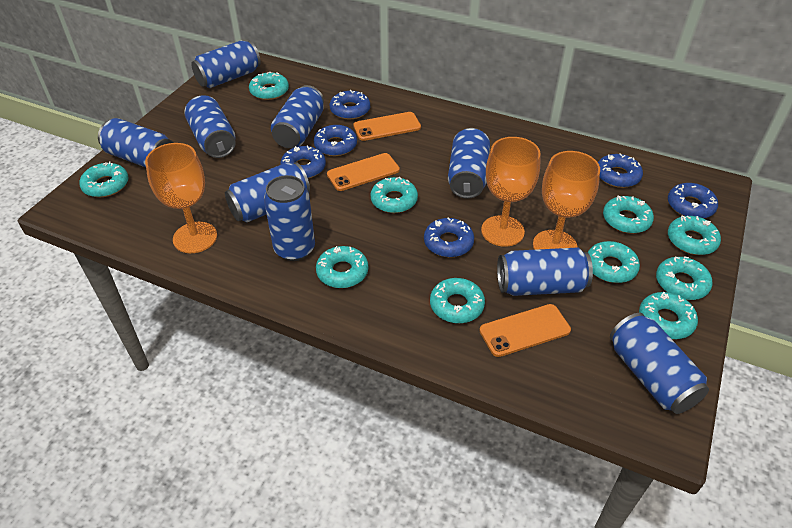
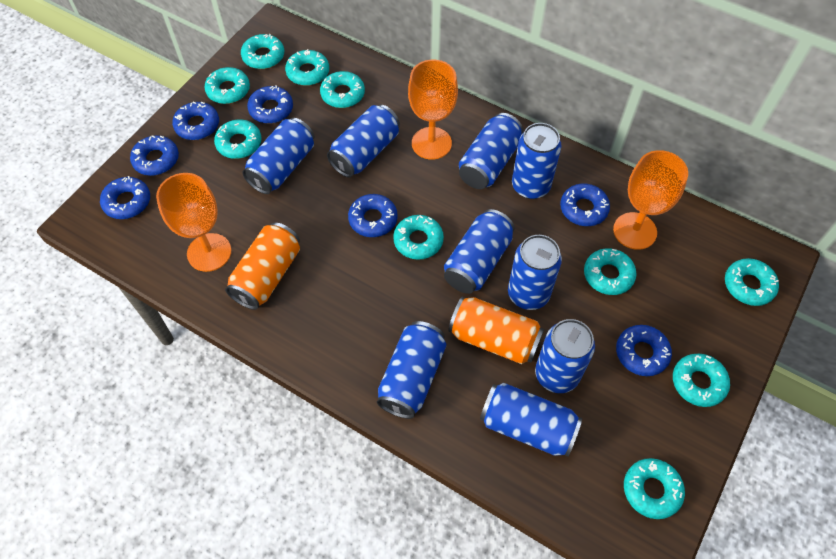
blue donut: 6 -> 7
orange can: 0 -> 2
orange phone: 3 -> 0

